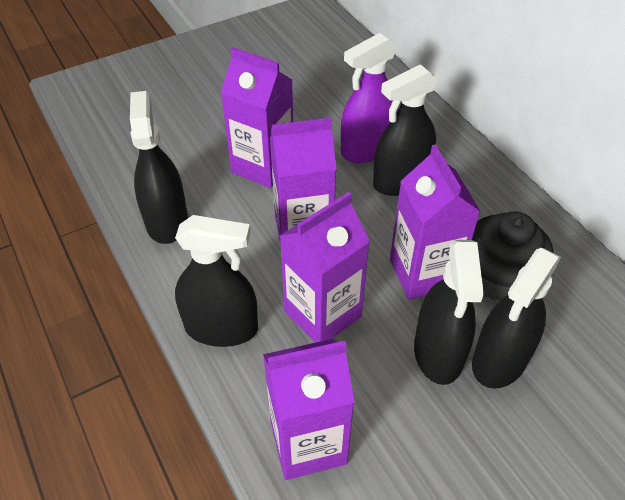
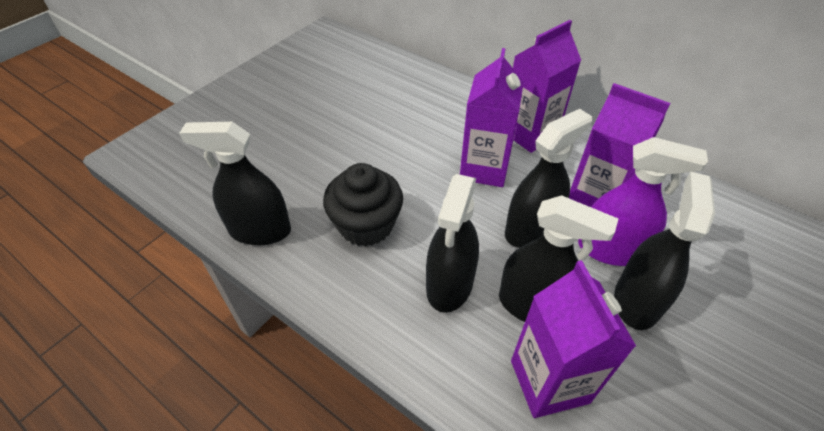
purple carton: 5 -> 4

